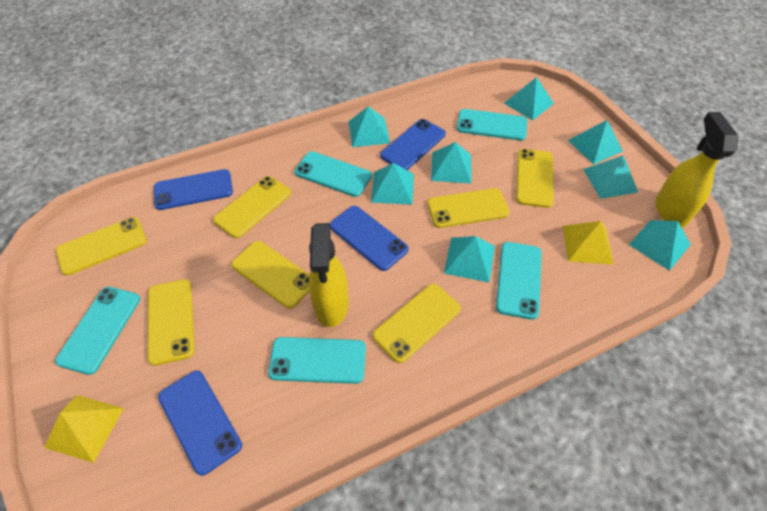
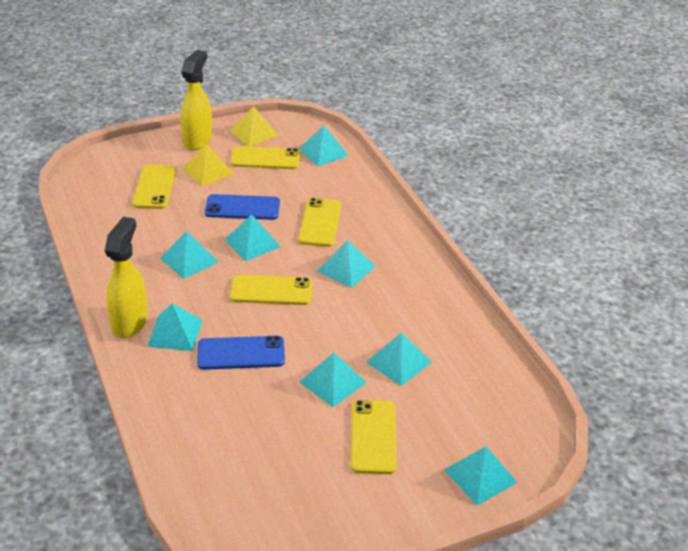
blue phone: 4 -> 2
turquoise phone: 5 -> 0
yellow phone: 7 -> 5

